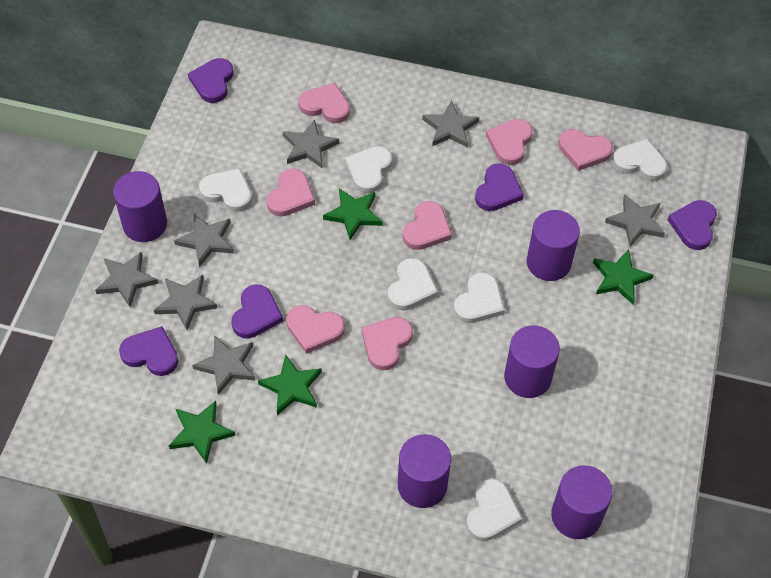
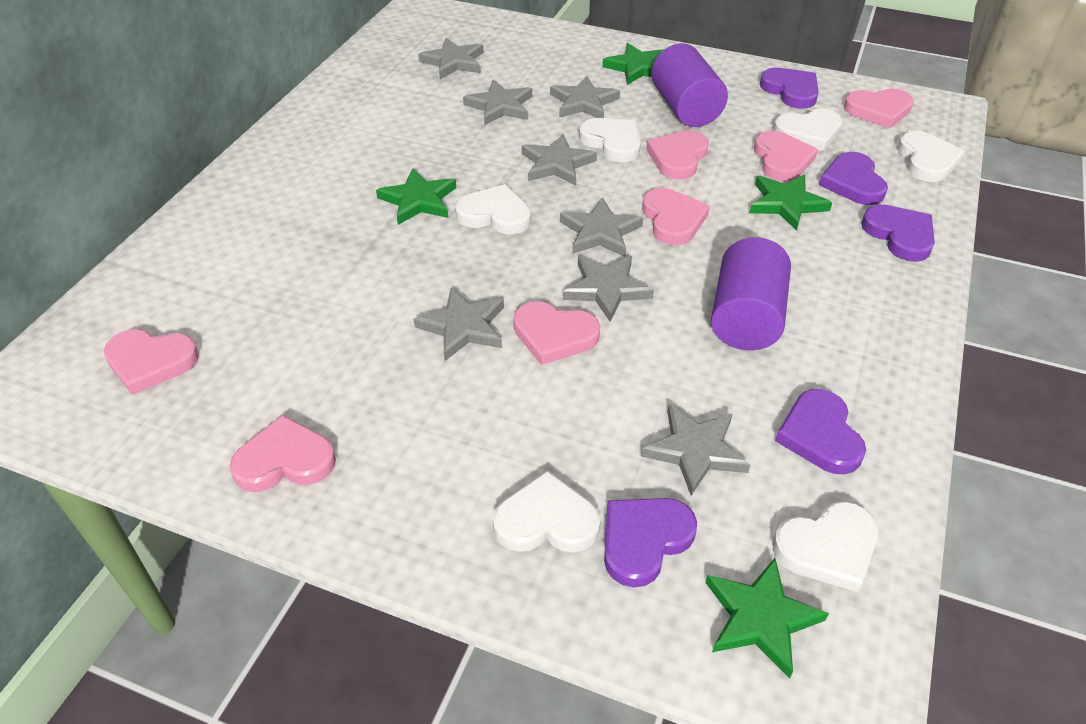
grey star: 7 -> 8
purple cylinder: 5 -> 2

